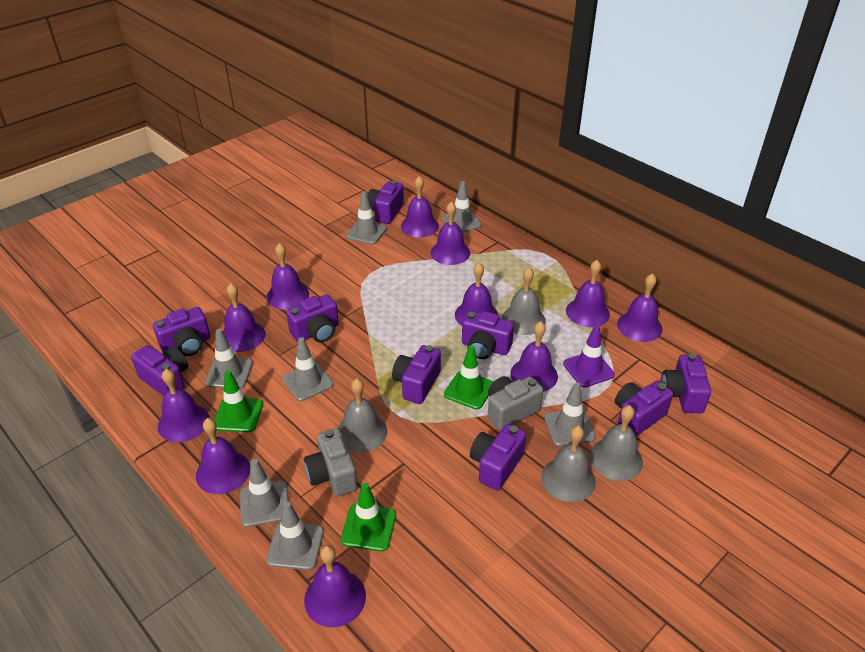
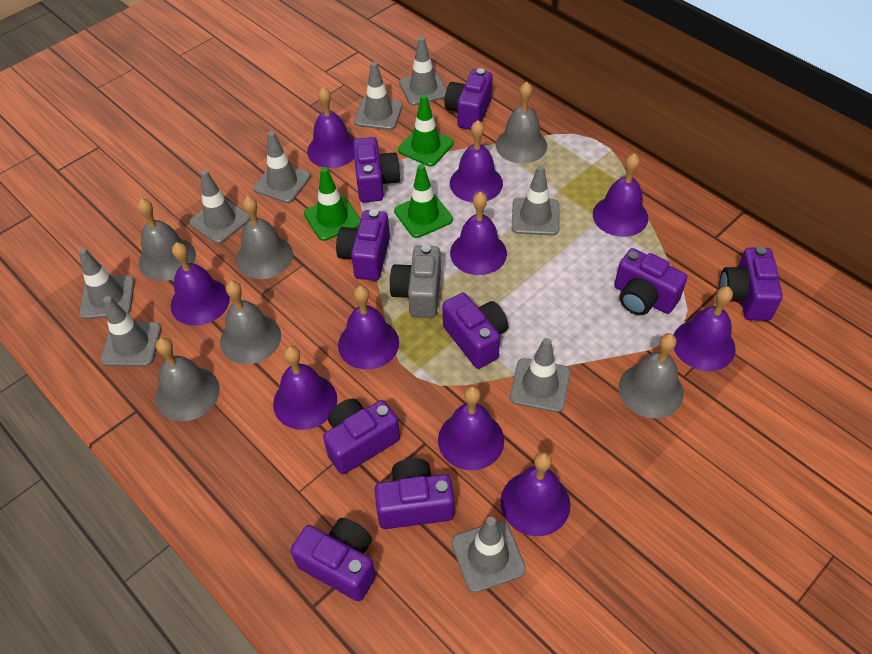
grey bell: 4 -> 6
grey camera: 2 -> 1
grey traffic cone: 7 -> 9
purple bell: 11 -> 10
purple traffic cone: 1 -> 0

